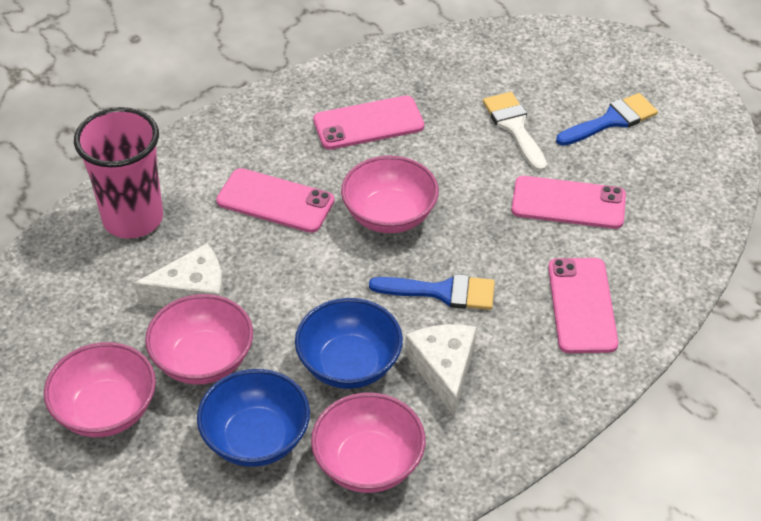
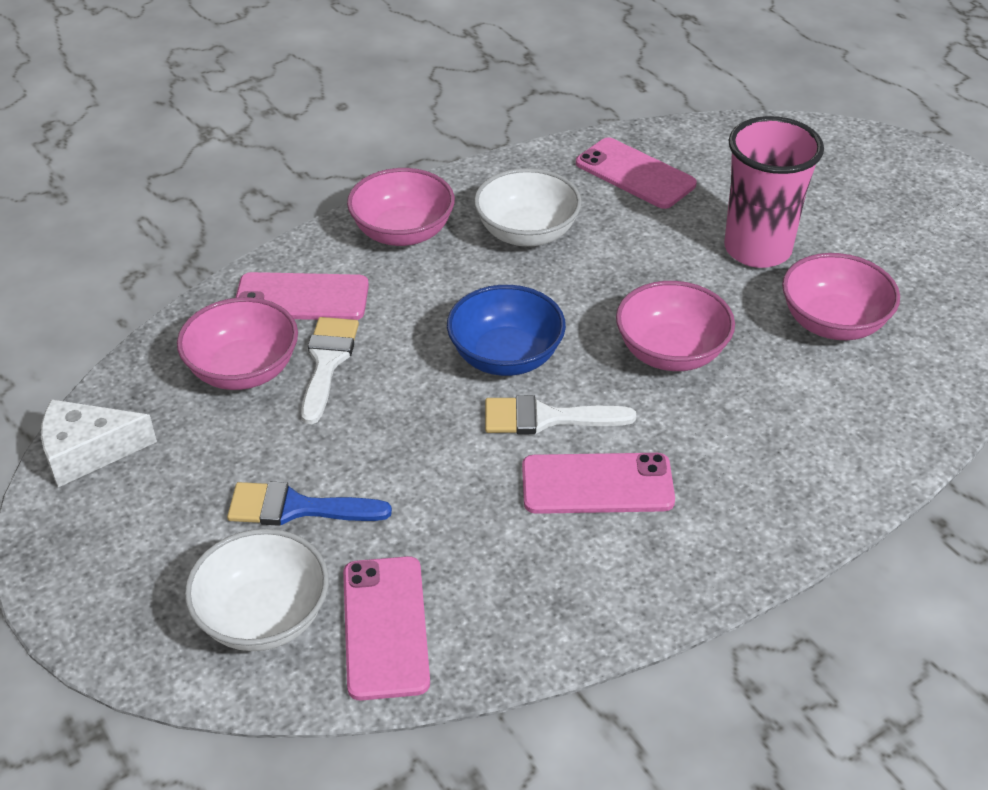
blue bowl: 2 -> 1
blue brush: 2 -> 1
white bowl: 0 -> 2
white brush: 1 -> 2
white cheese: 2 -> 1

